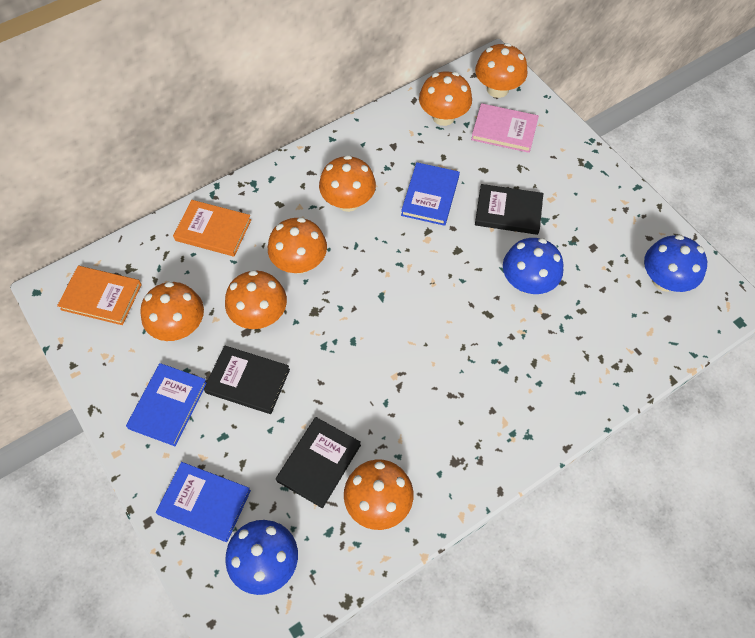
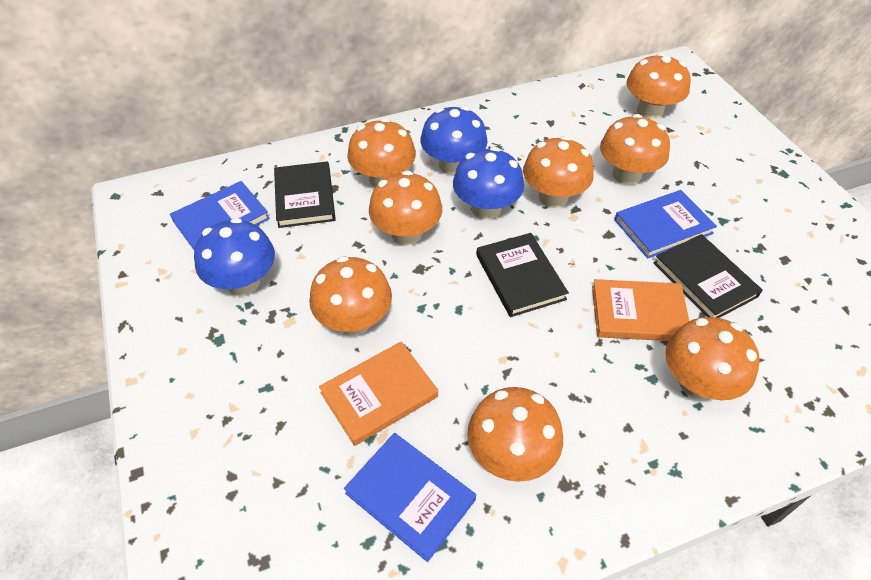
orange mushroom: 7 -> 8
pink book: 1 -> 0

